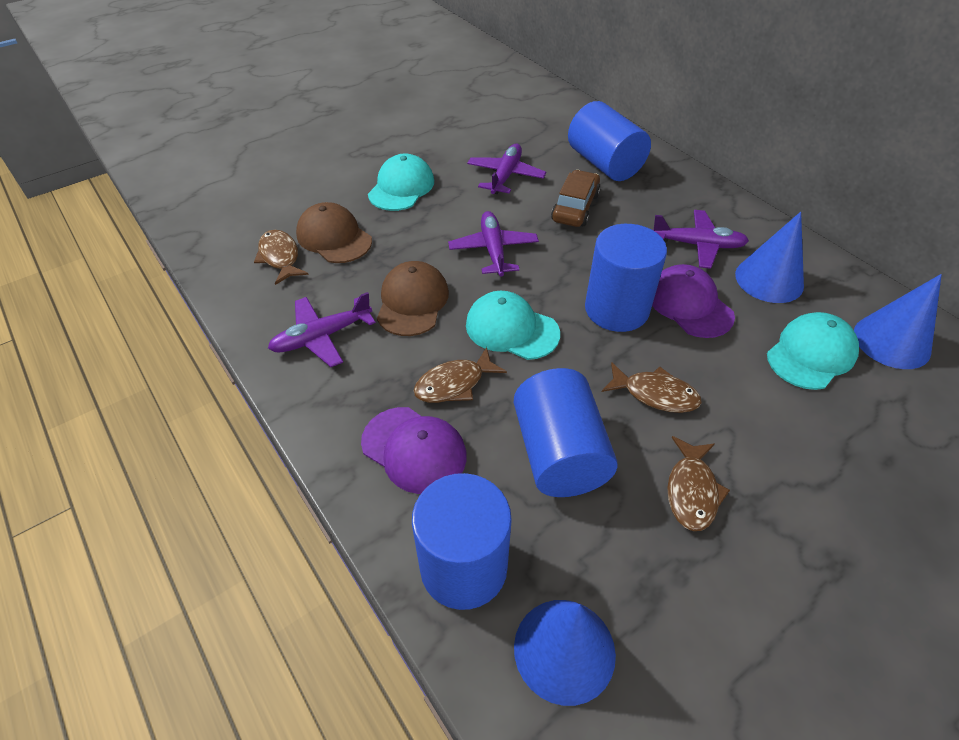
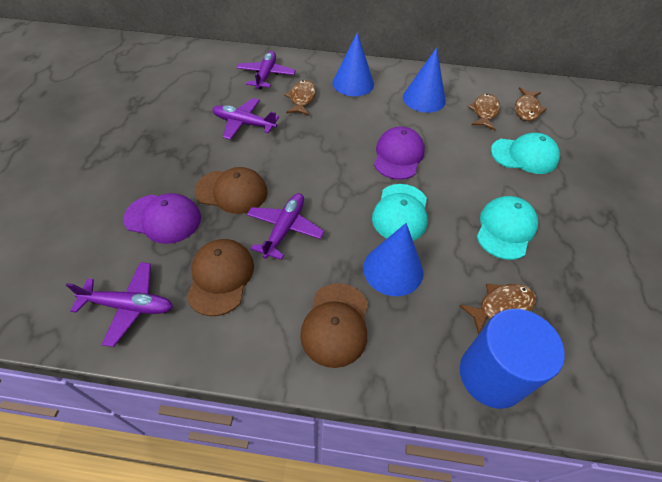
blue cylinder: 4 -> 1
brown cap: 2 -> 3
brown car: 1 -> 0

